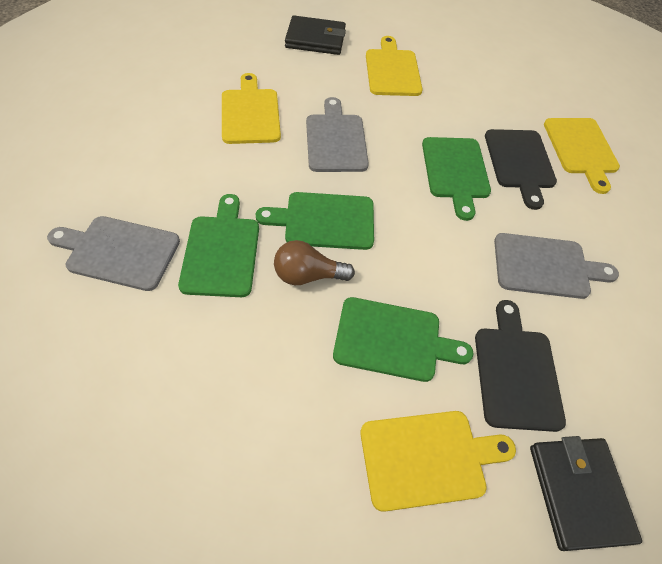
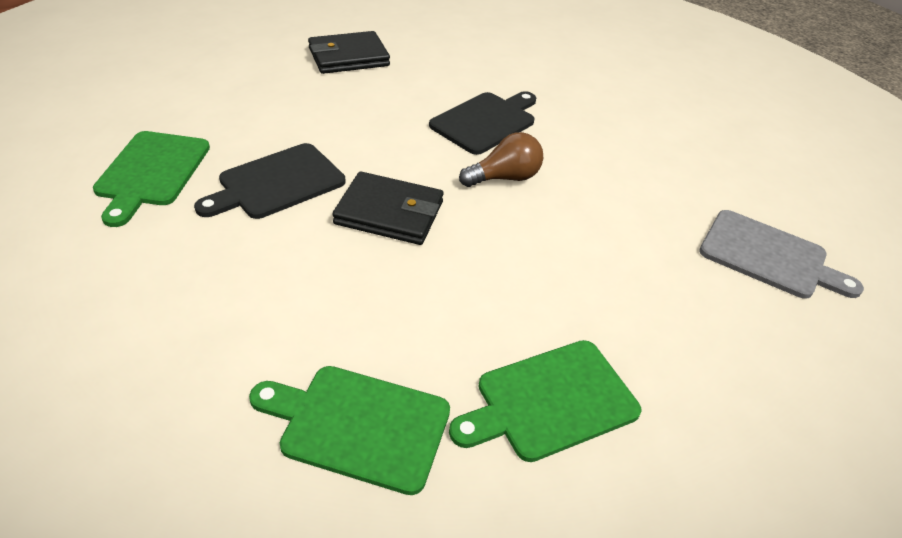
green cutting board: 4 -> 3
grey cutting board: 3 -> 1
yellow cutting board: 4 -> 0

